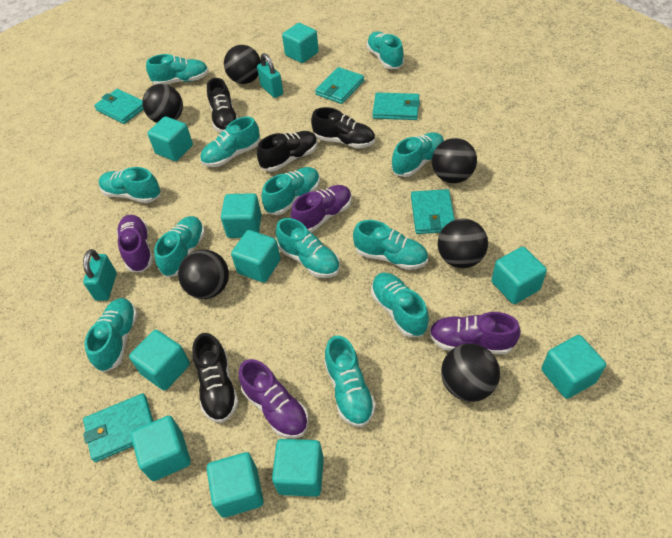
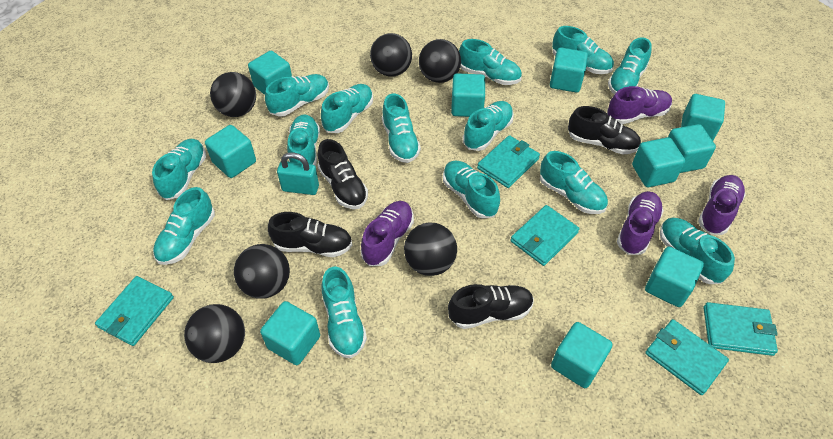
turquoise padlock: 2 -> 1
turquoise shoe: 12 -> 14

